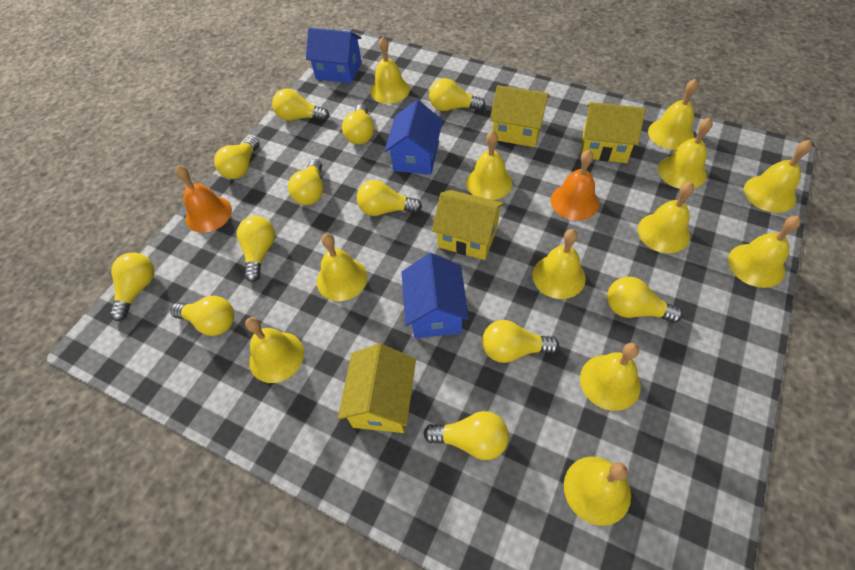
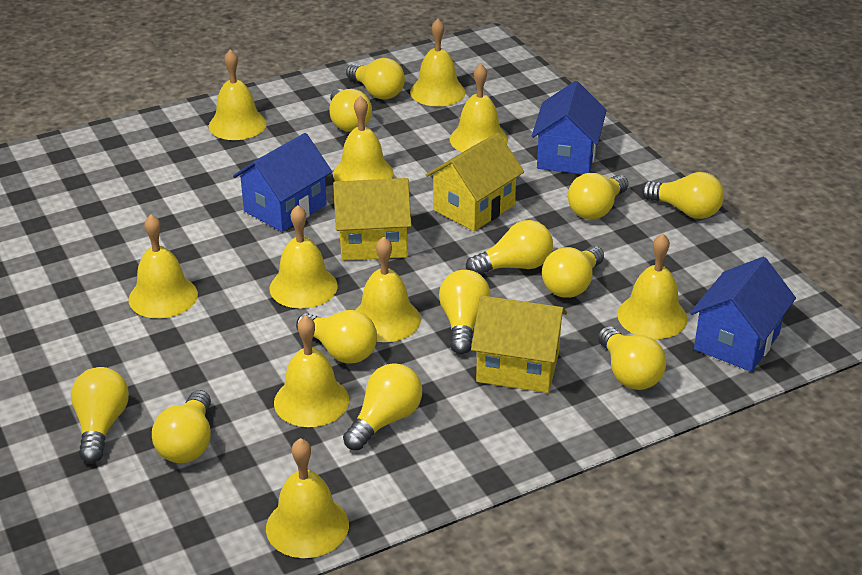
orange bell: 2 -> 0
yellow bell: 12 -> 10
yellow house: 4 -> 3

